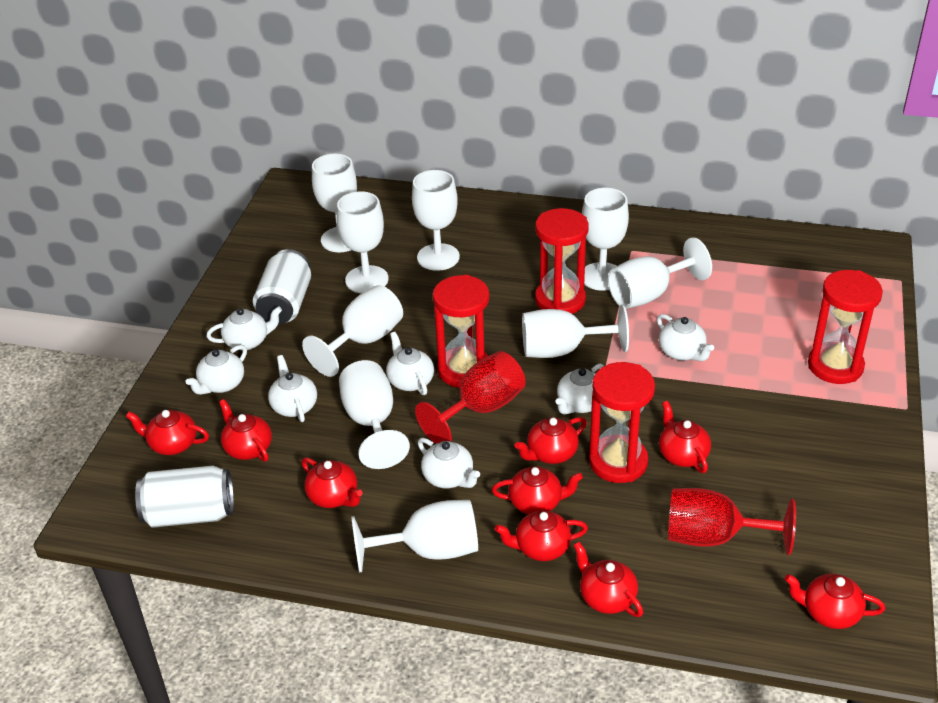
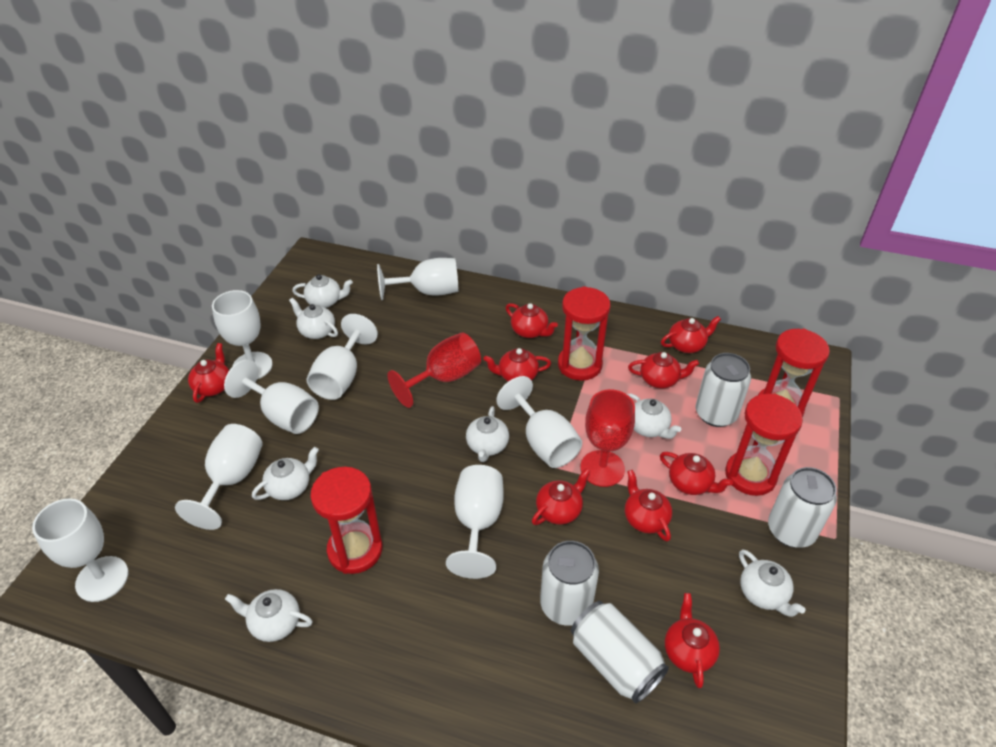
white can: 2 -> 4
white goblet: 9 -> 8

